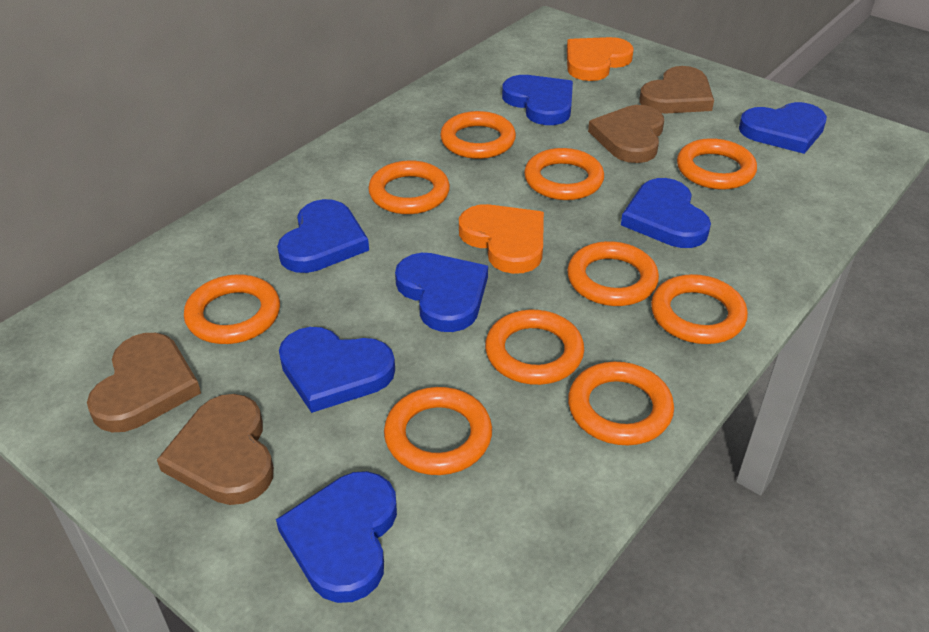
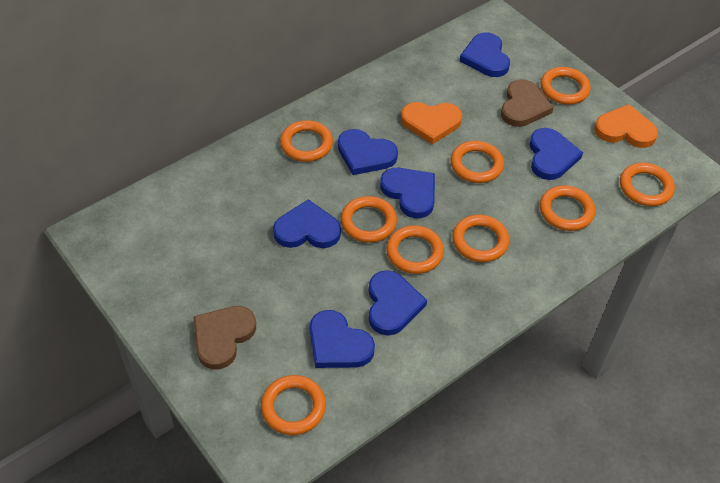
brown heart: 4 -> 2
orange ring: 10 -> 9

